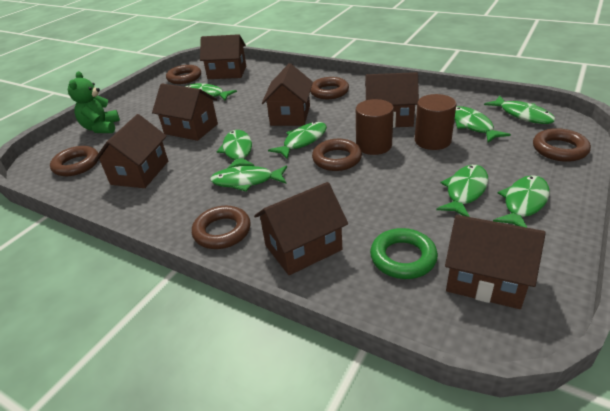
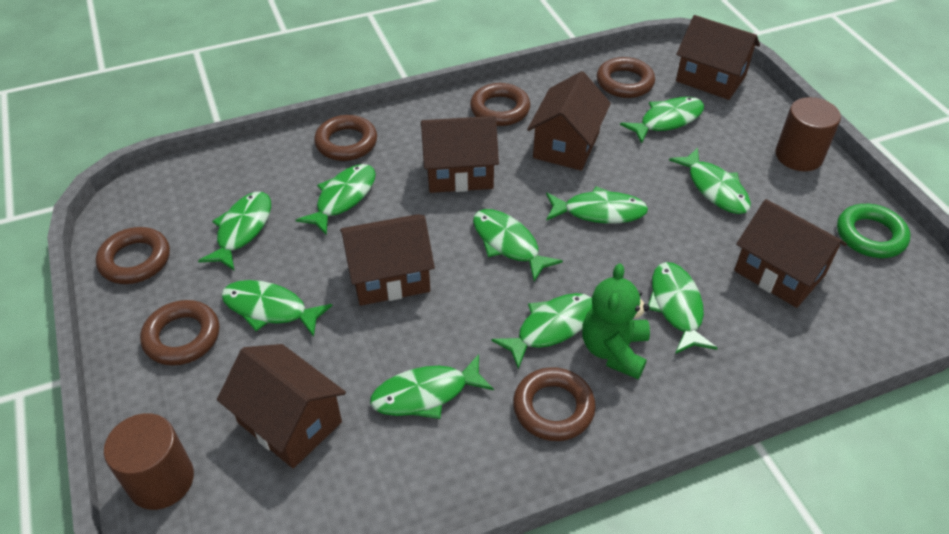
brown house: 7 -> 6
green fish: 8 -> 10

